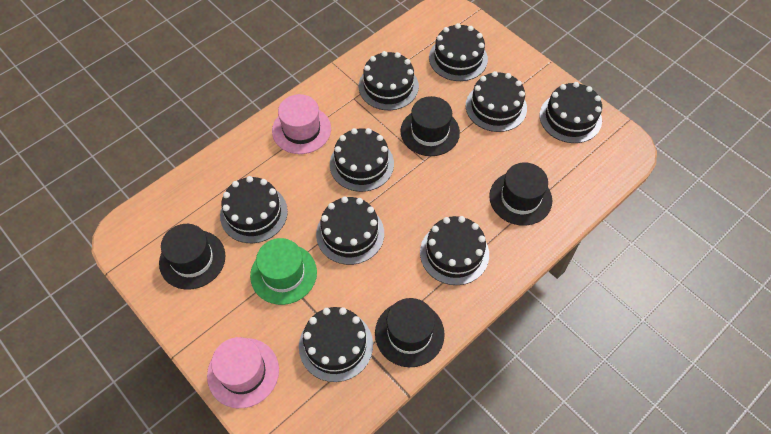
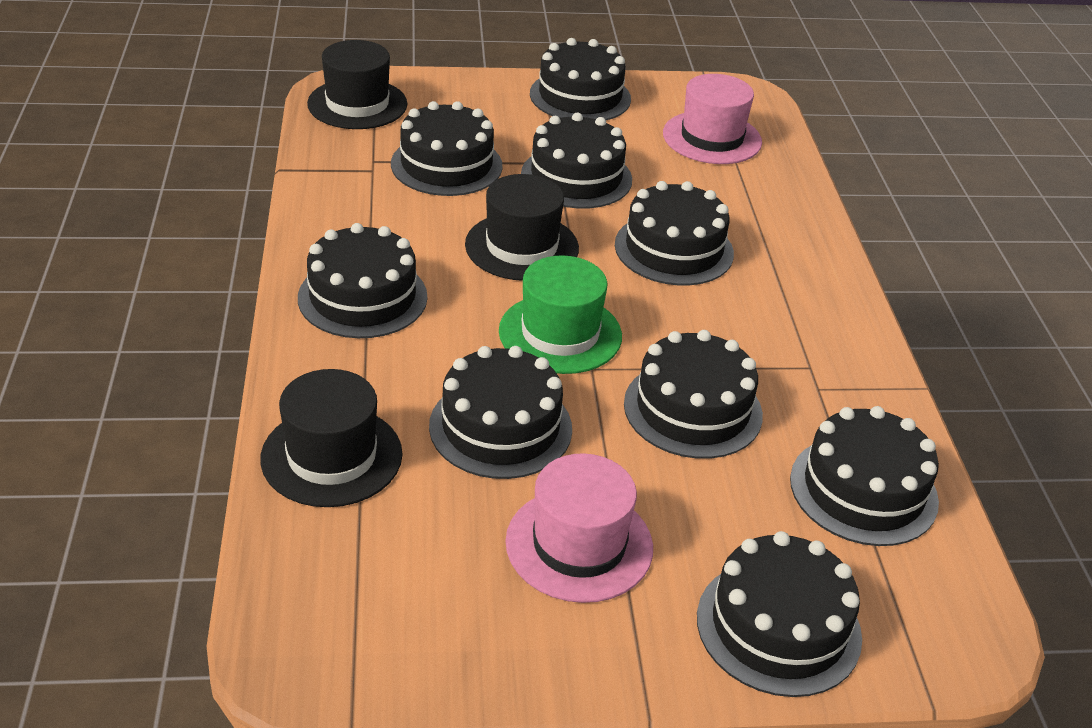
black hat: 4 -> 3

